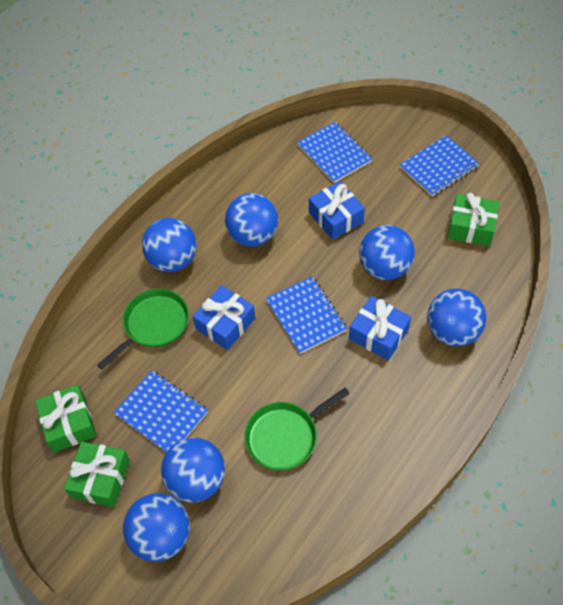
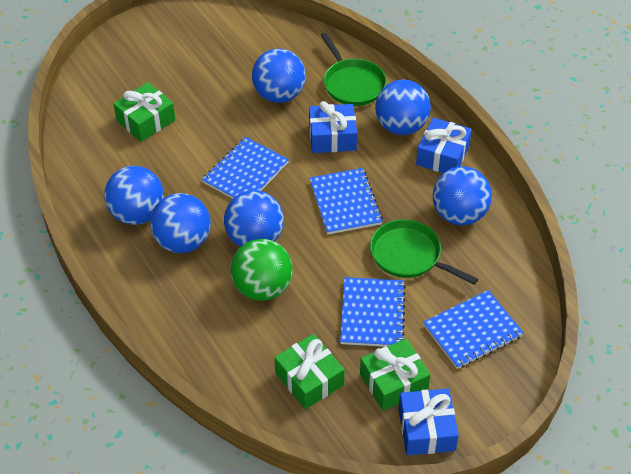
green ball: 0 -> 1

